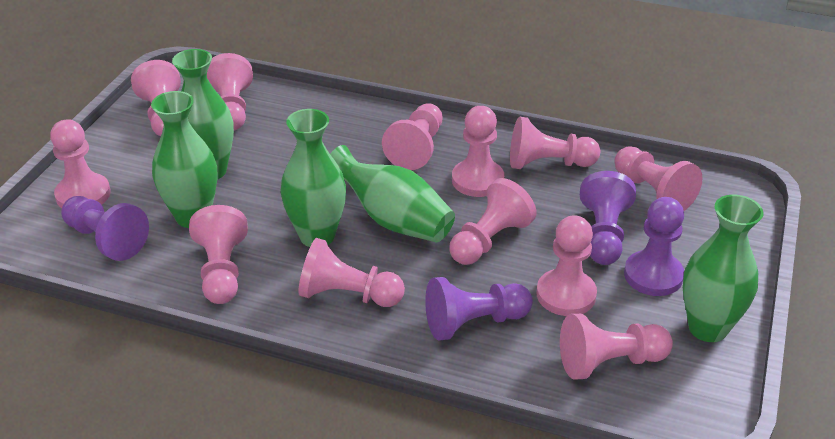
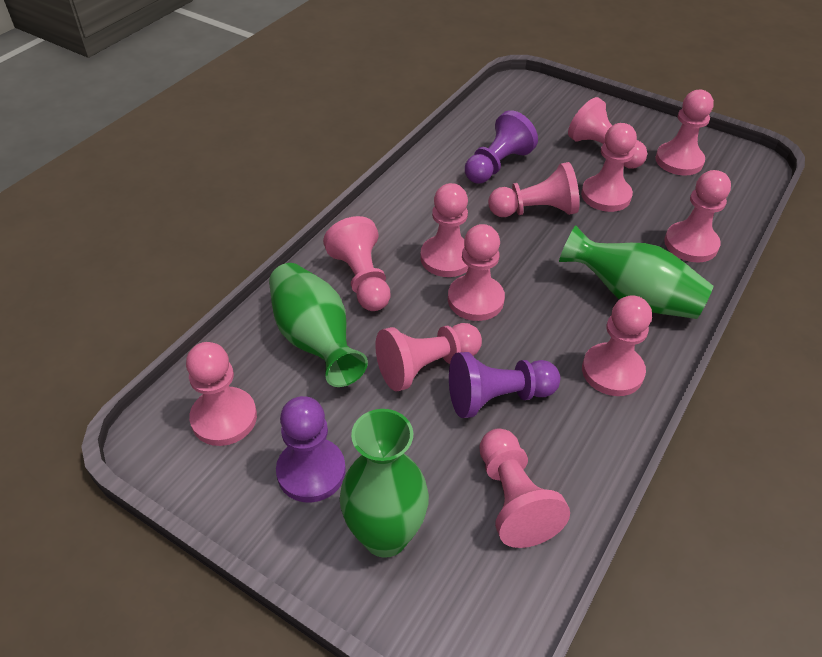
green vase: 5 -> 3
purple pawn: 4 -> 3

